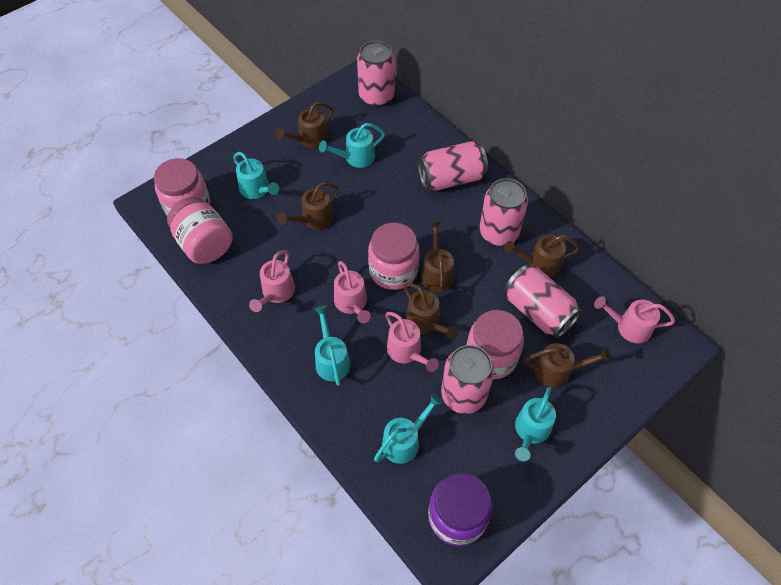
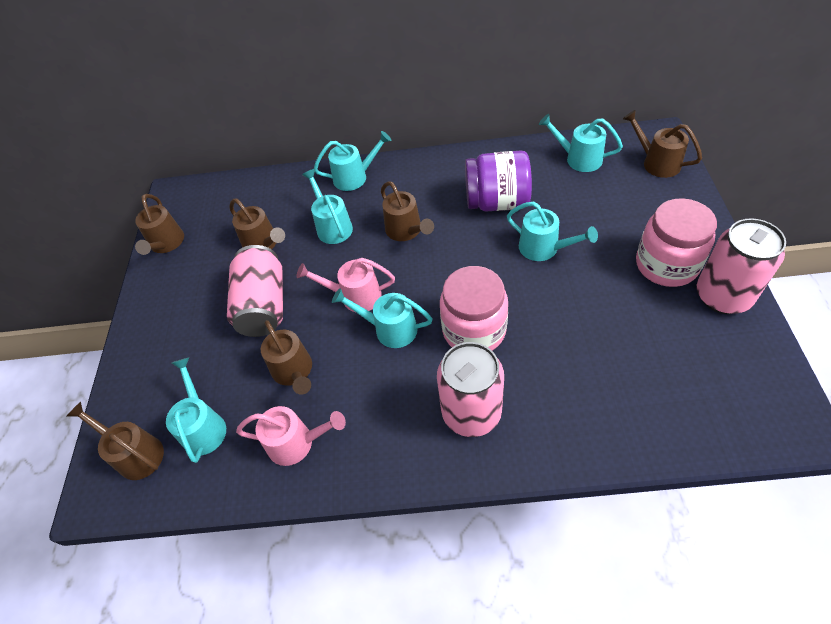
pink can: 5 -> 3
pink jar: 4 -> 2
pink watering can: 4 -> 2
turquoise watering can: 5 -> 6

